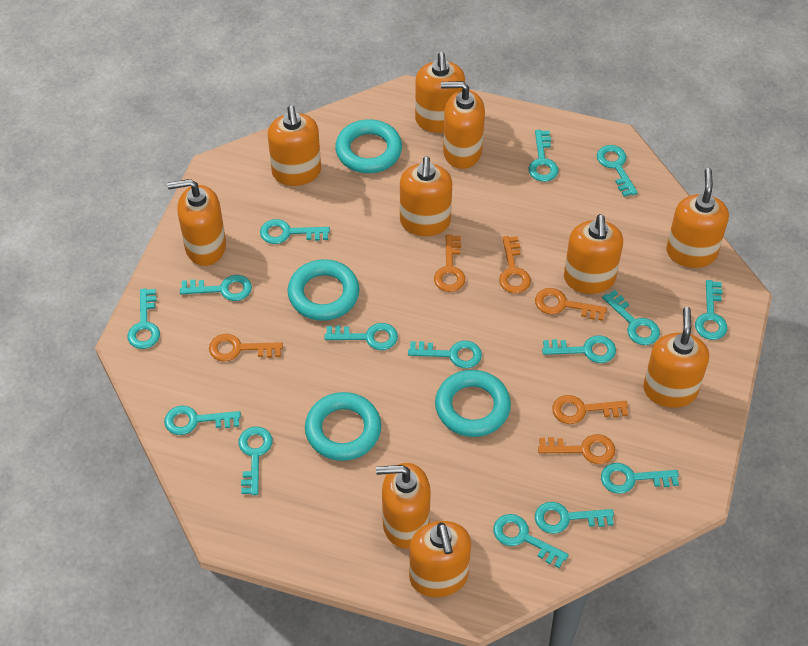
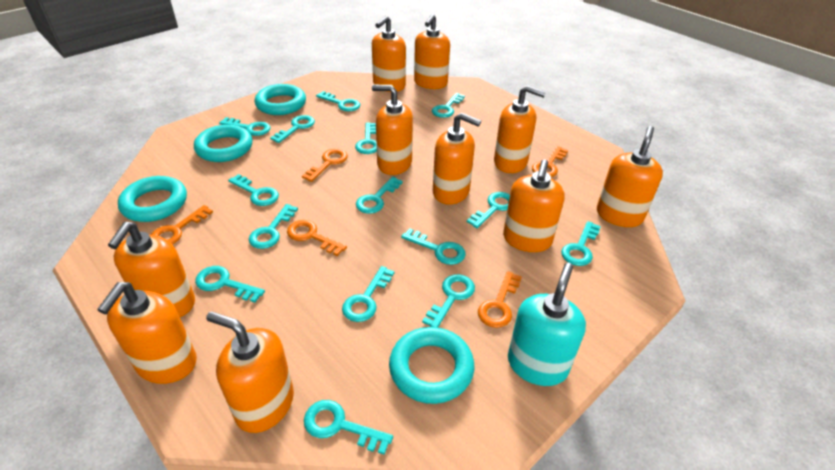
orange key: 6 -> 5
turquoise soap dispenser: 0 -> 1

